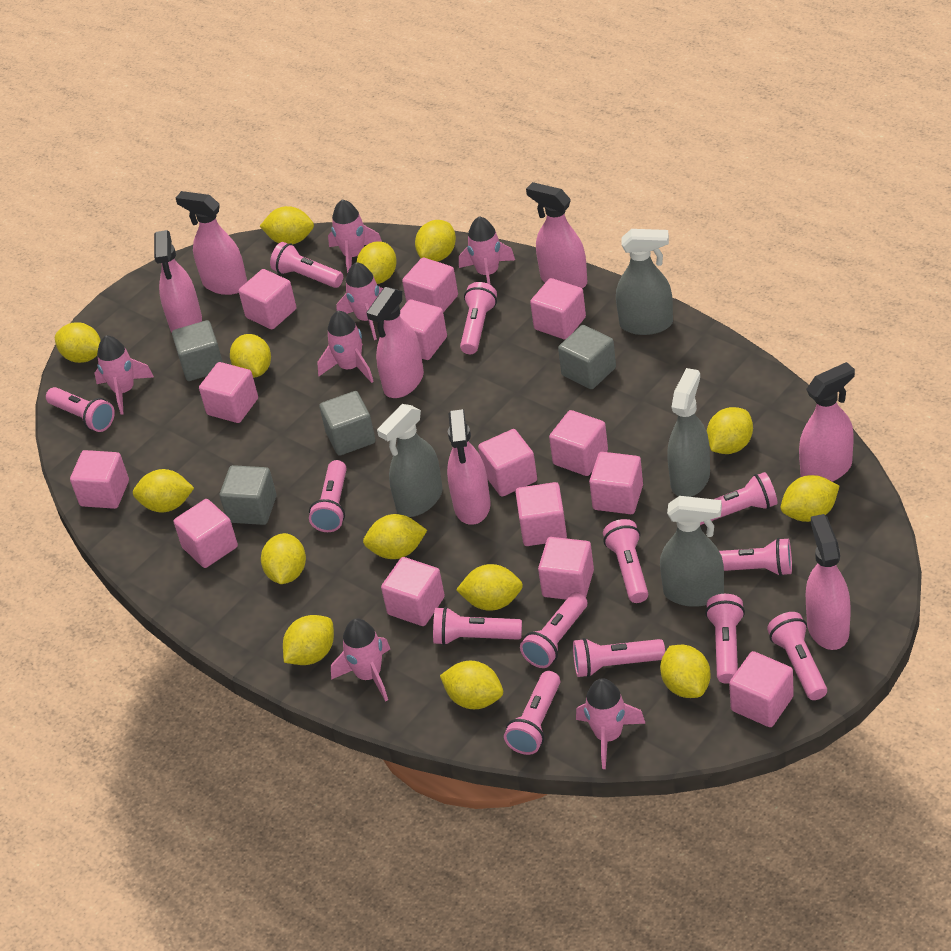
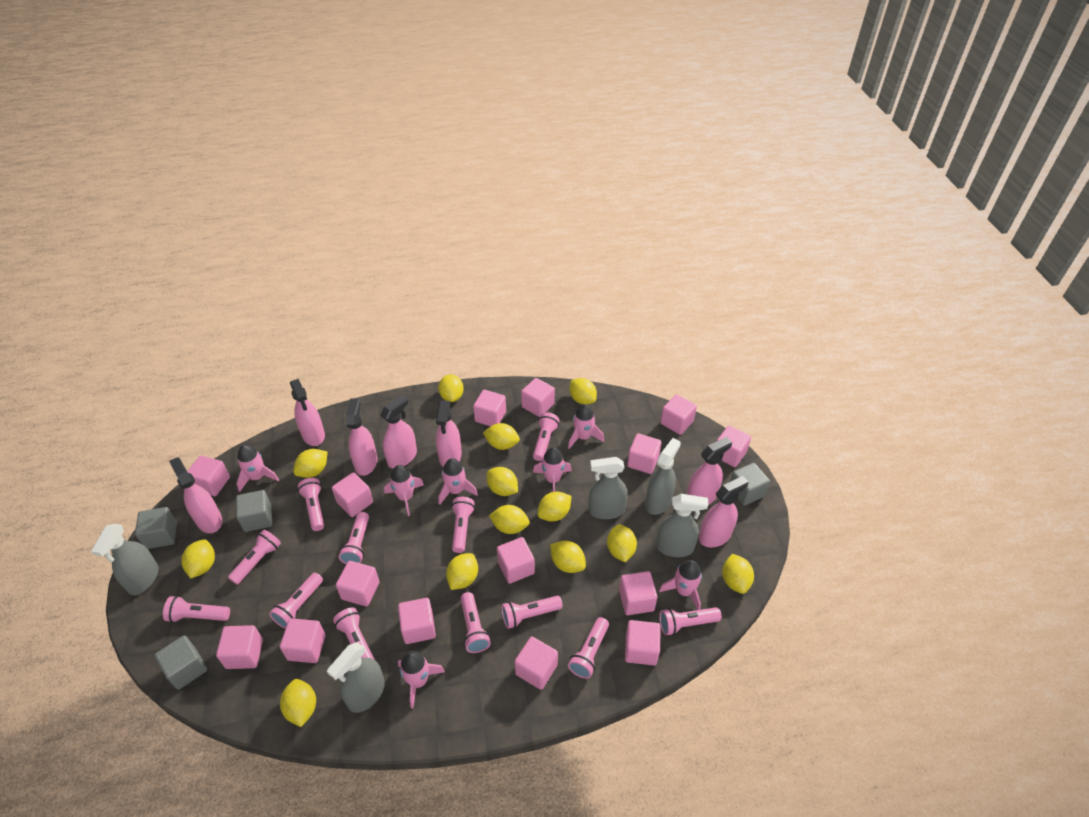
grey spray bottle: 4 -> 5
pink cube: 14 -> 15
pink flashlight: 13 -> 12
yellow lemon: 14 -> 13

